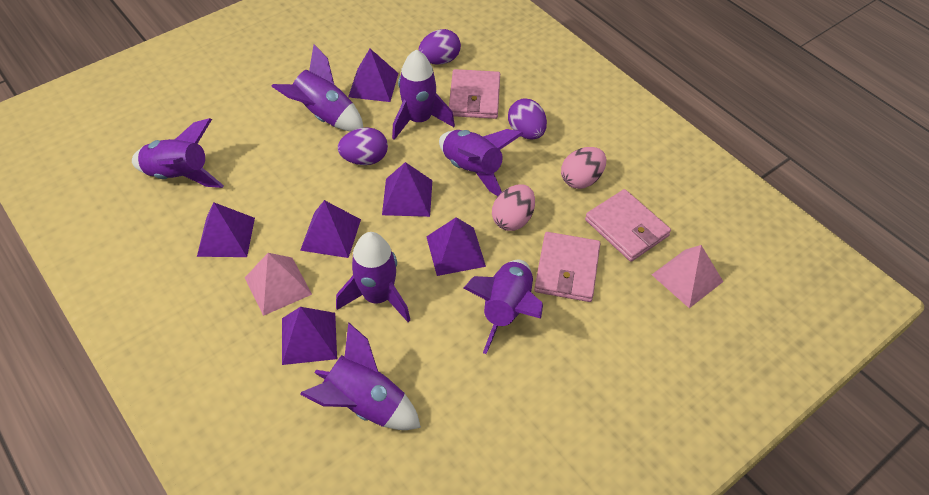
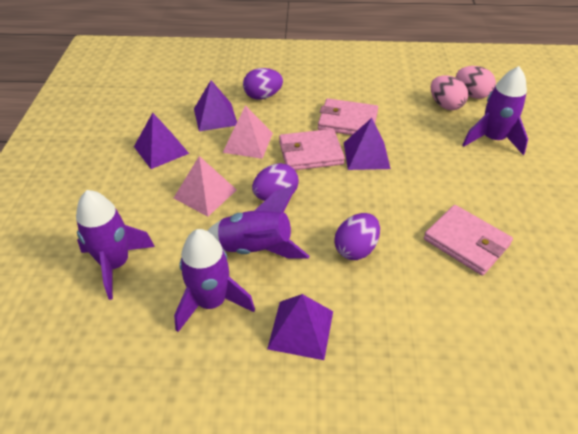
purple pyramid: 6 -> 4
purple rocket: 7 -> 4

